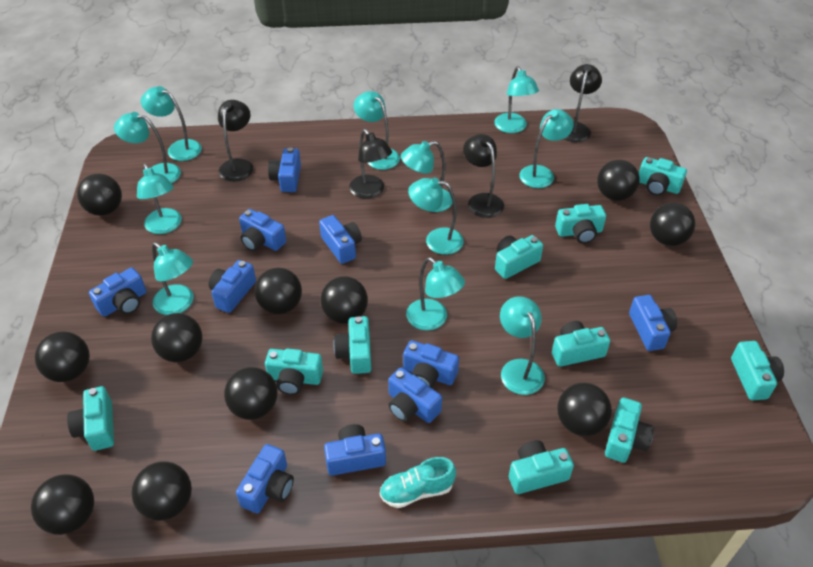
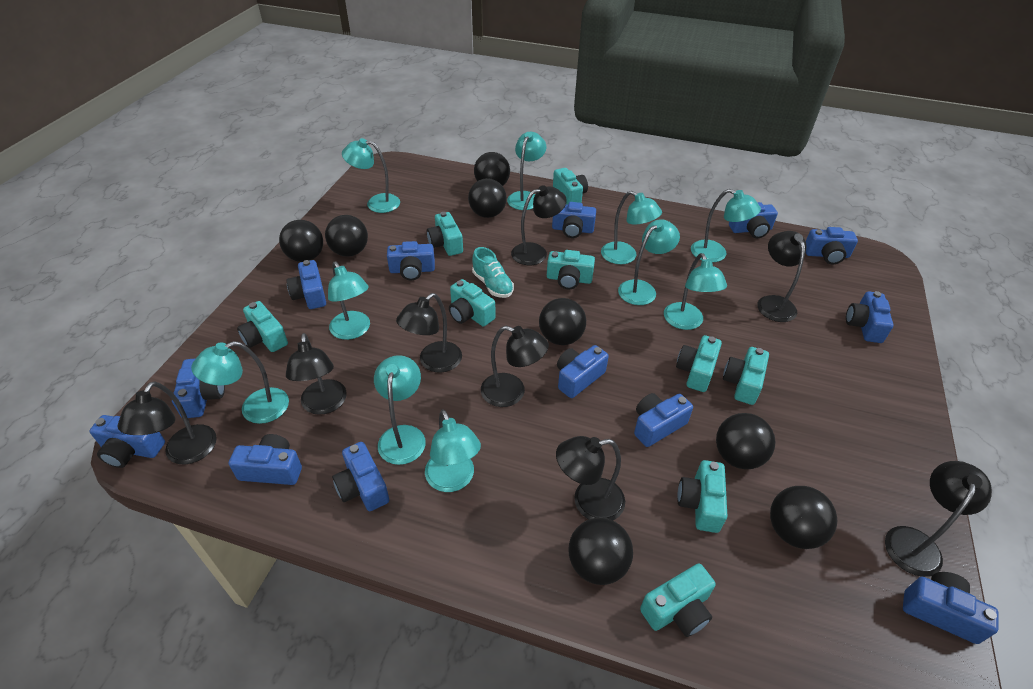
black ball: 11 -> 8
black lamp: 4 -> 8
blue camera: 10 -> 13
turquoise camera: 10 -> 9
turquoise lamp: 11 -> 10

